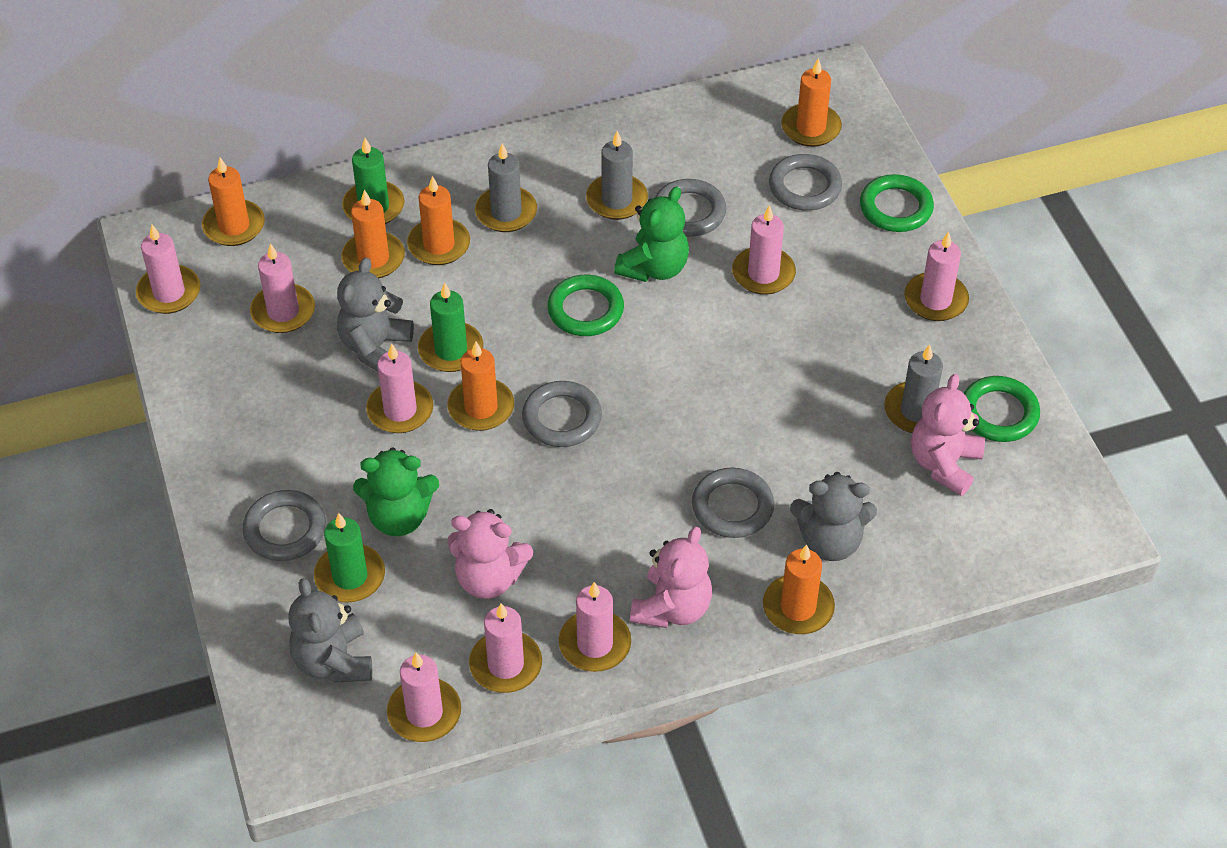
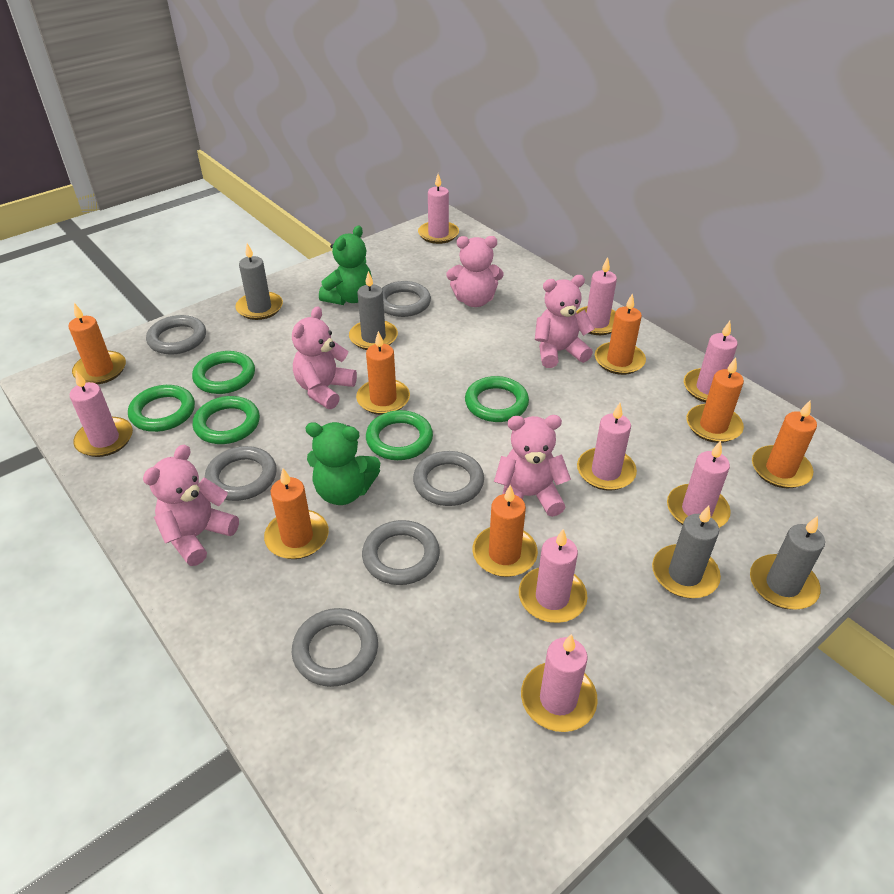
green candle: 3 -> 0
green ring: 3 -> 5
grey candle: 3 -> 4
grey ring: 5 -> 6
grey teddy bear: 3 -> 0
orange candle: 6 -> 7
pink teddy bear: 3 -> 5

